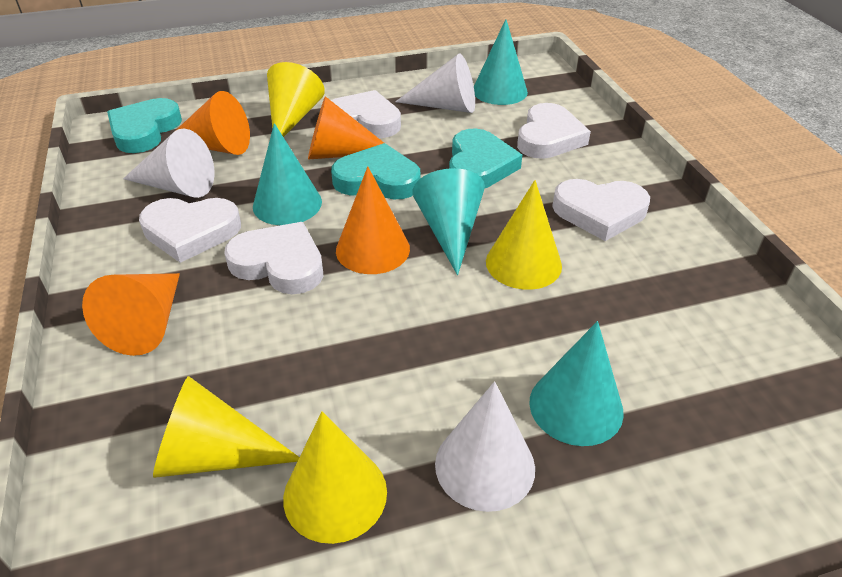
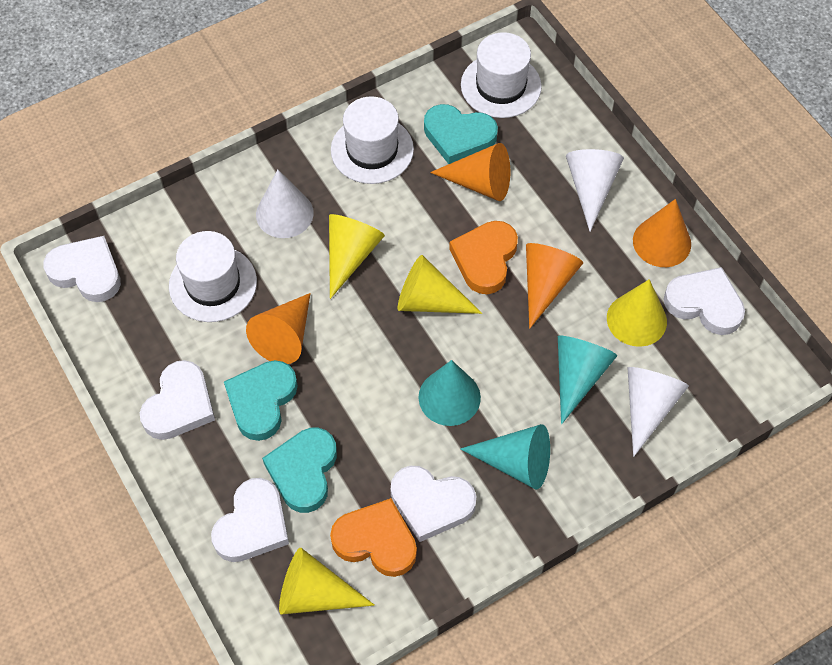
orange heart: 0 -> 2
turquoise cone: 4 -> 3
white hat: 0 -> 3

